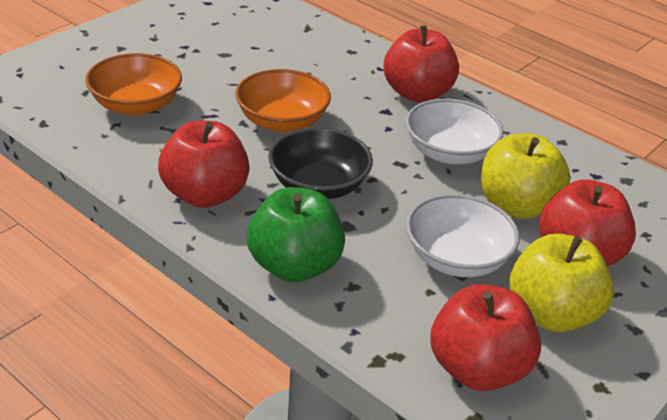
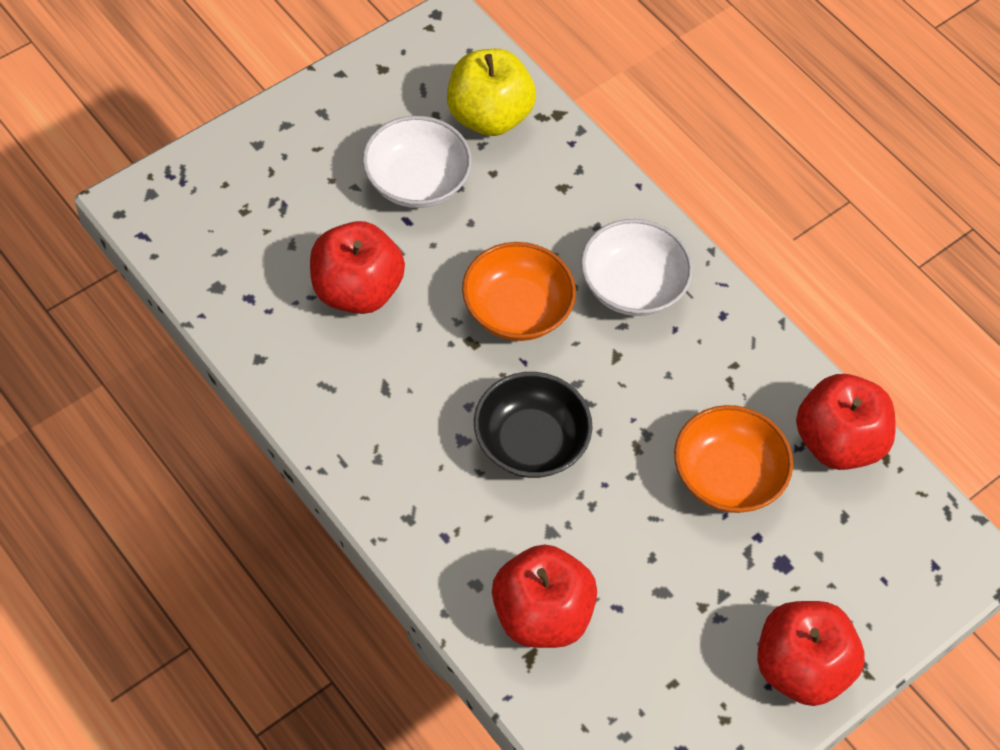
green apple: 1 -> 0
yellow apple: 2 -> 1

